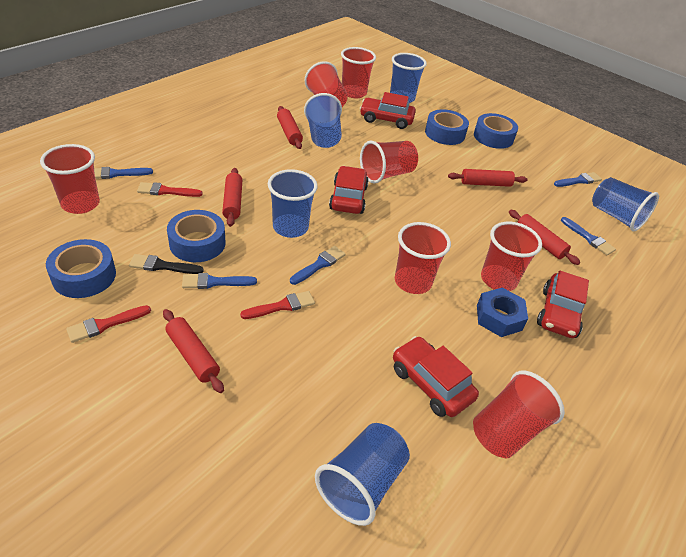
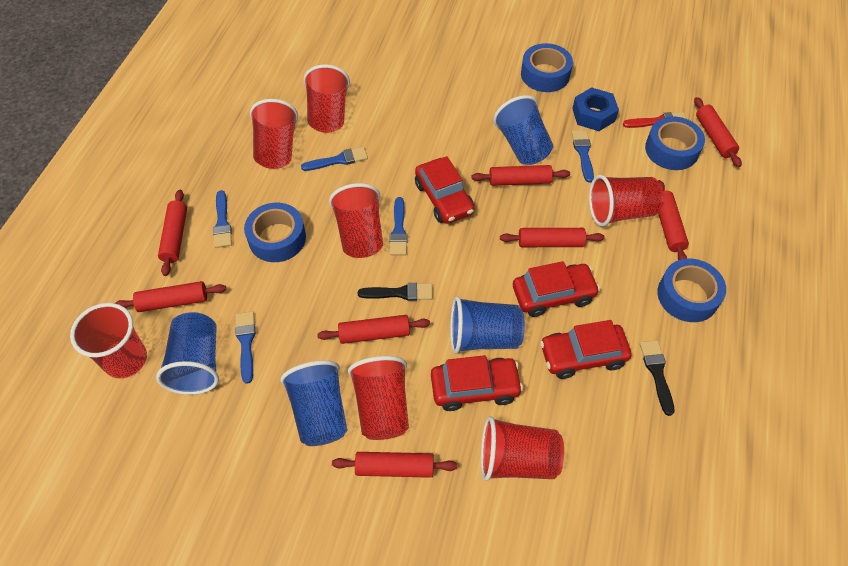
black brush: 1 -> 2
blue cup: 5 -> 4
red brush: 3 -> 1
red rolling pin: 5 -> 8

